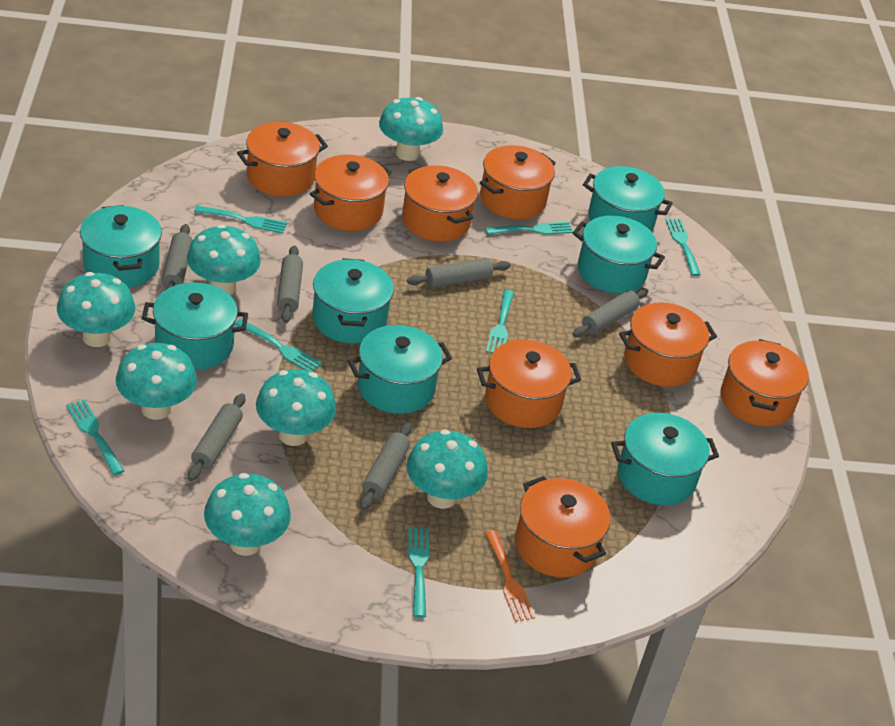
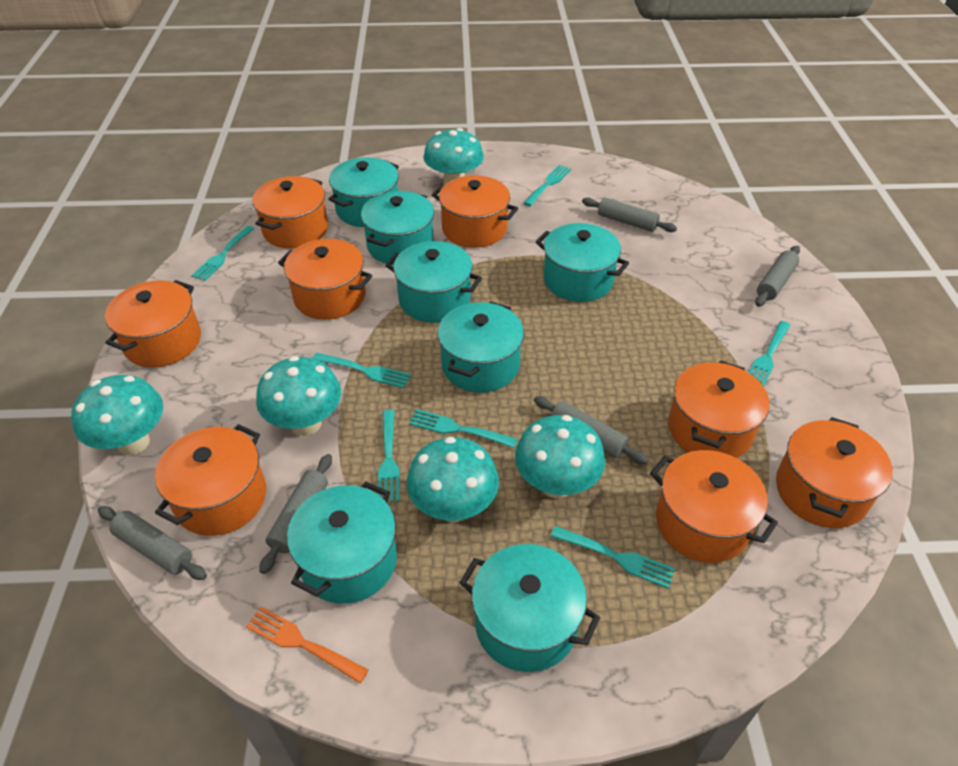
grey rolling pin: 6 -> 5
turquoise mushroom: 7 -> 5

